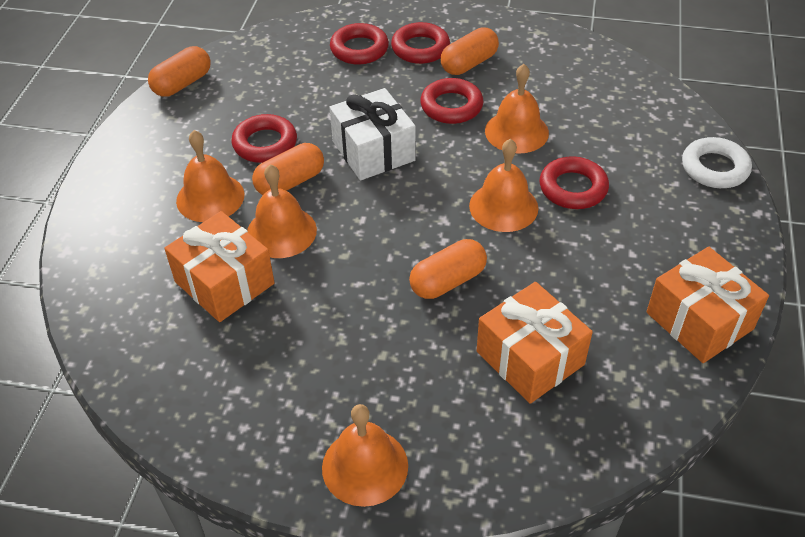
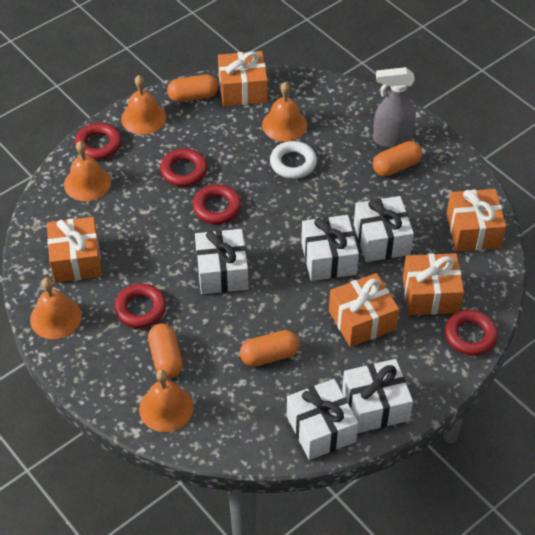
grey spray bottle: 0 -> 1
orange gift: 3 -> 5
white gift: 1 -> 5

